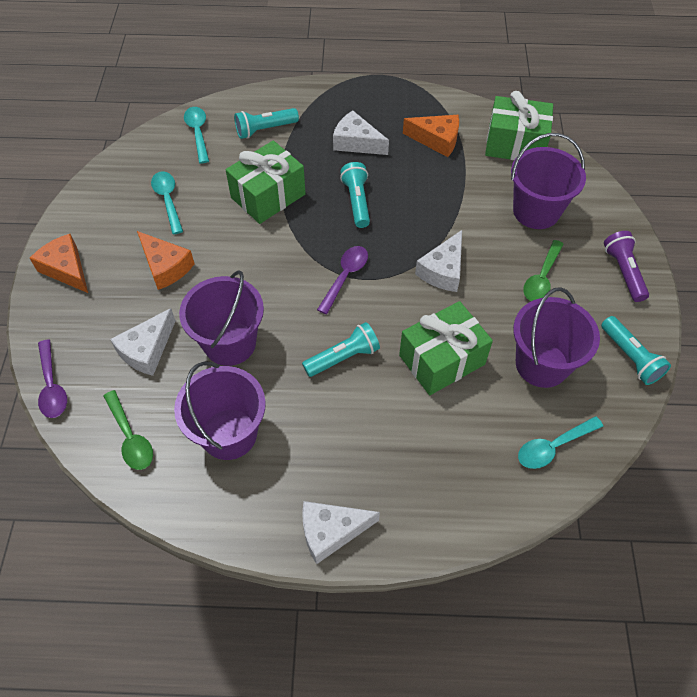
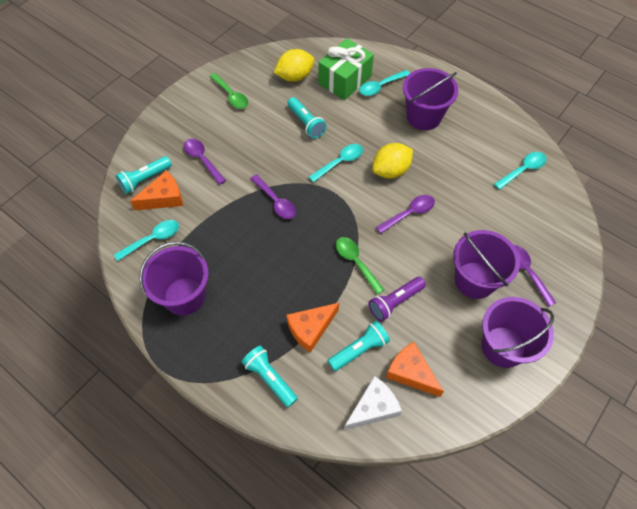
green gift: 3 -> 1
purple spoon: 2 -> 4
turquoise spoon: 3 -> 4
white cheese: 4 -> 1
yellow lemon: 0 -> 2

